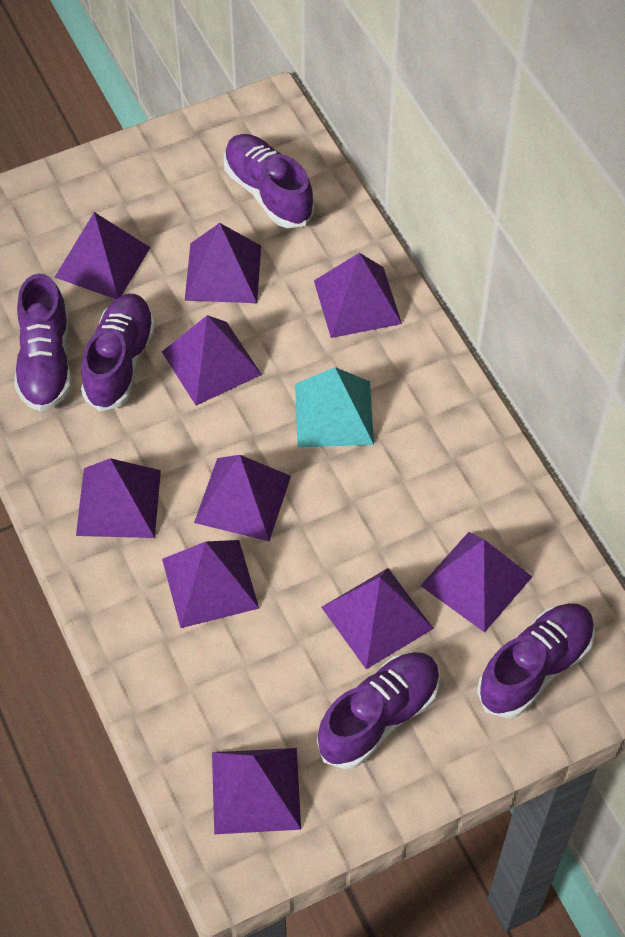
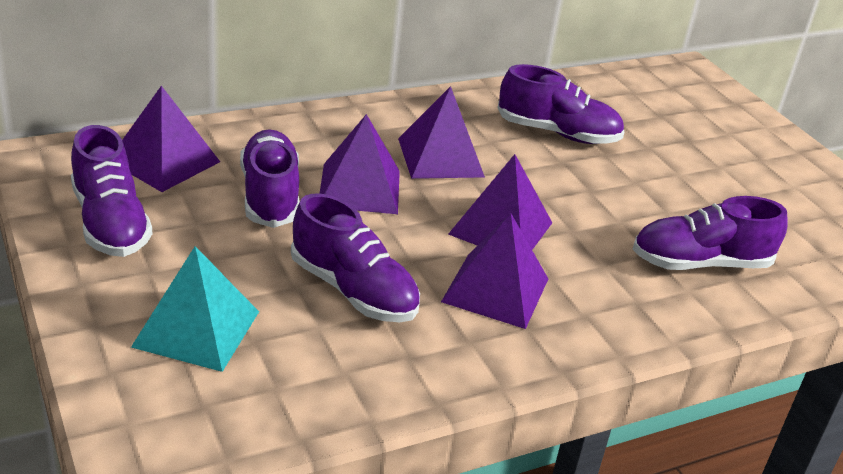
purple pyramid: 10 -> 5

